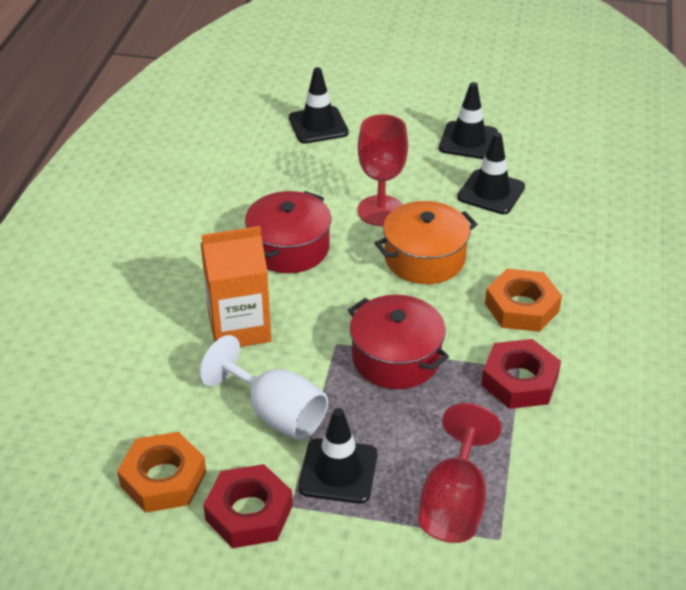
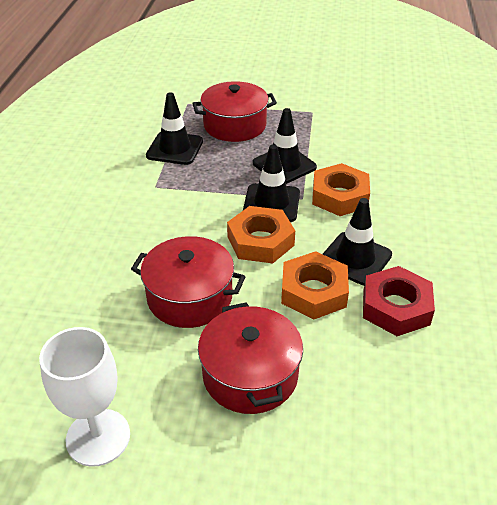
orange carton: 1 -> 0
orange nut: 2 -> 3
orange pot: 1 -> 0
red goblet: 2 -> 0
red nut: 2 -> 1
red pot: 2 -> 3

